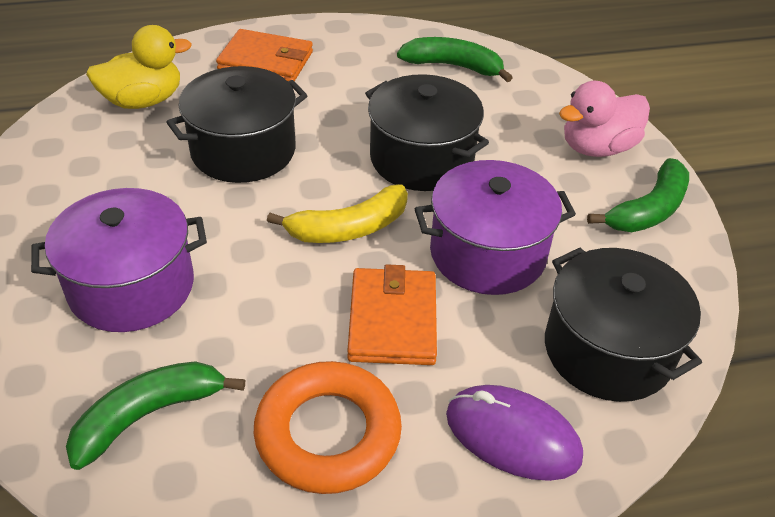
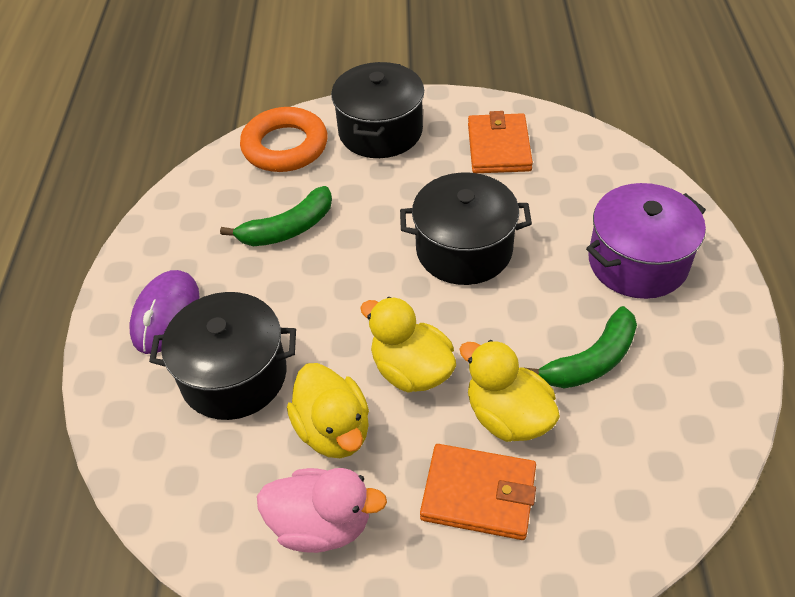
green banana: 3 -> 2
purple pot: 2 -> 1
yellow banana: 1 -> 0
yellow duck: 1 -> 3

